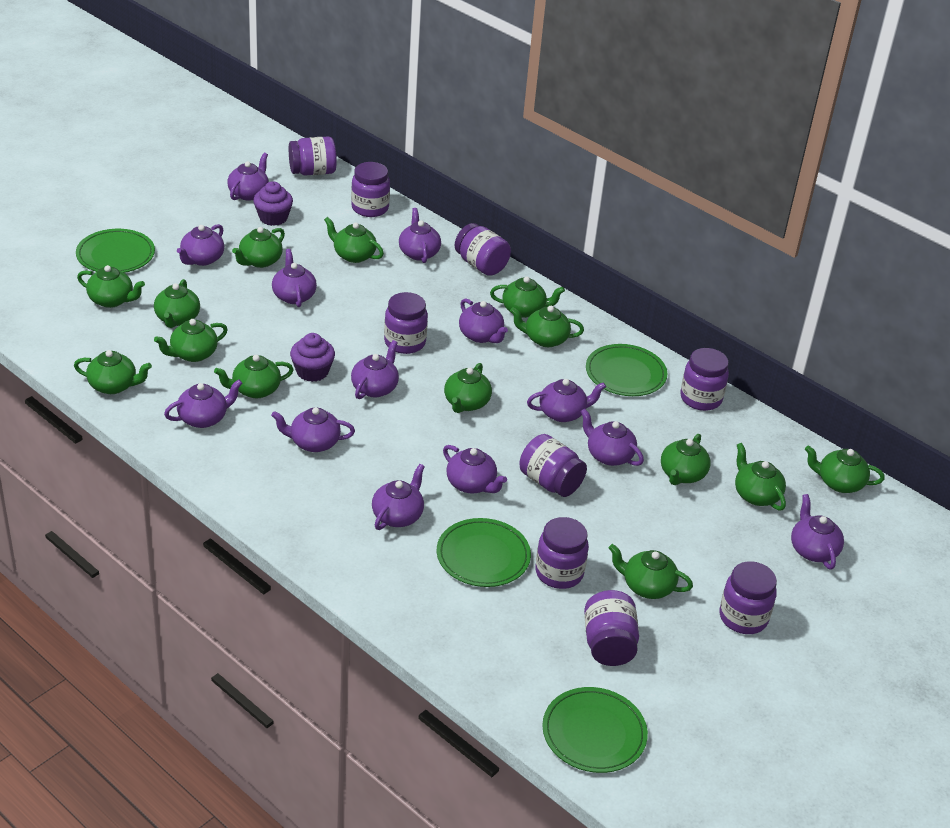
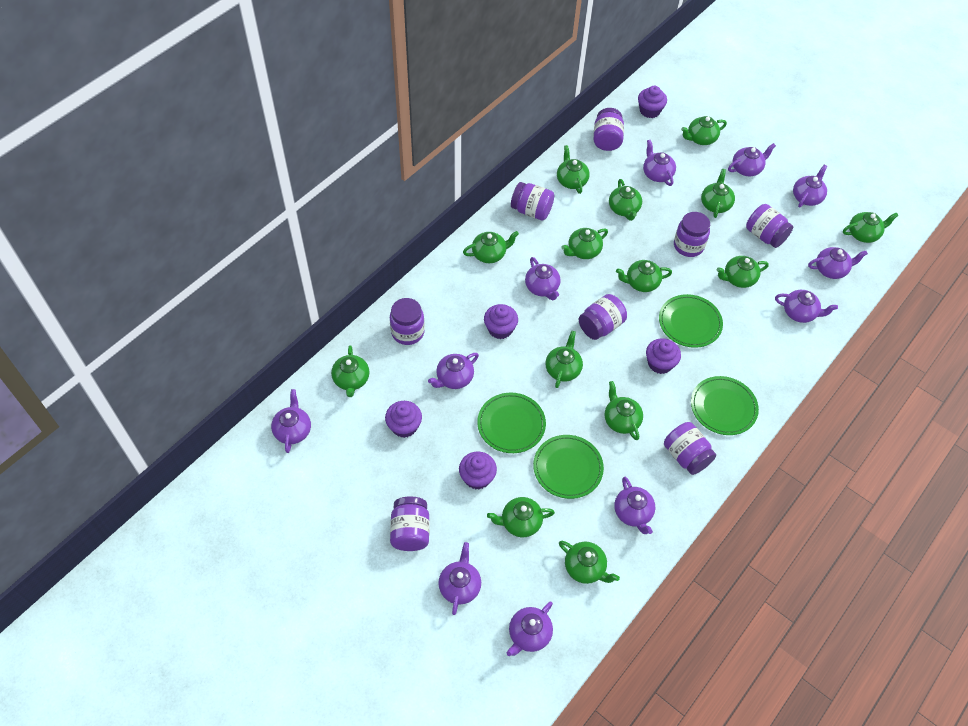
purple cupcake: 2 -> 5
purple jar: 9 -> 8
purple teapot: 13 -> 11

